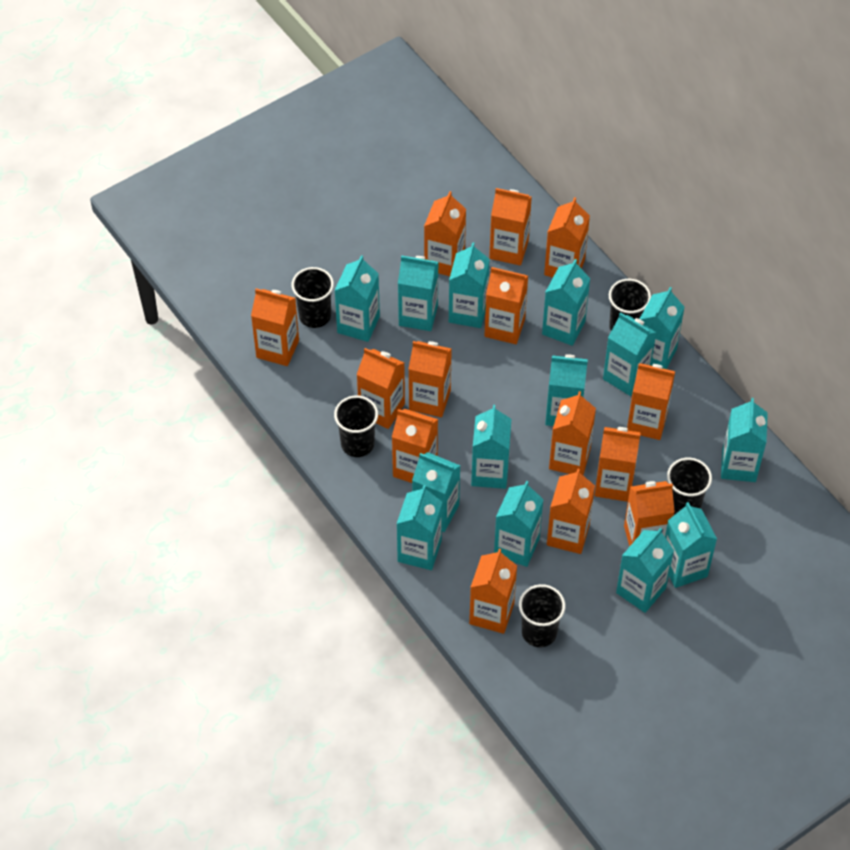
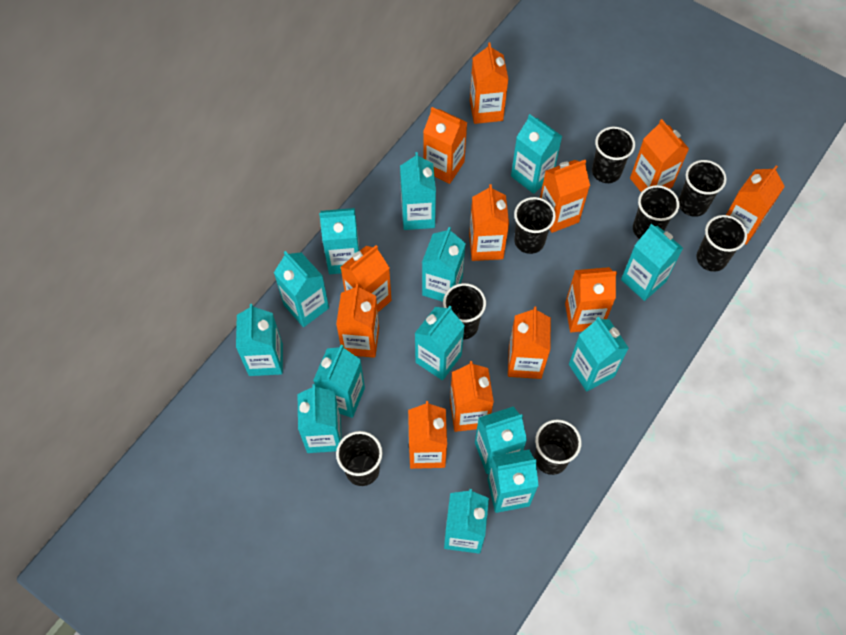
black cup: 5 -> 8
orange carton: 14 -> 12

